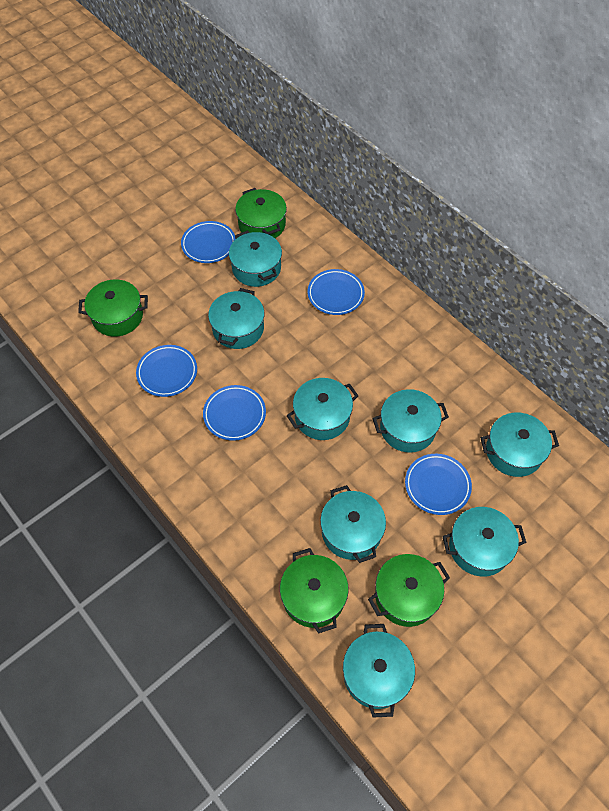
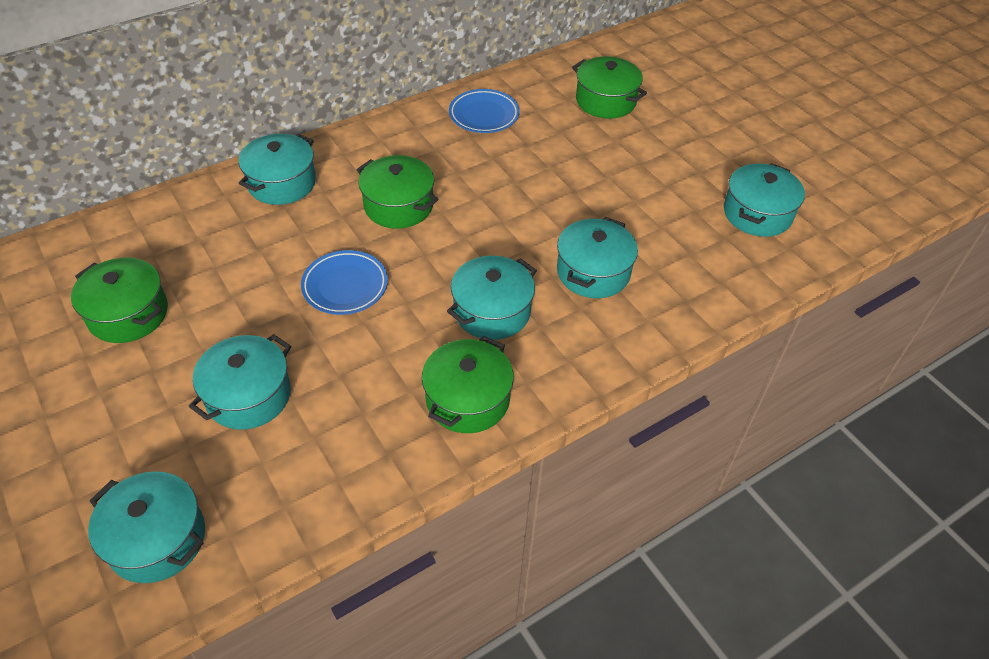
blue plate: 5 -> 2
turquoise pot: 8 -> 6

